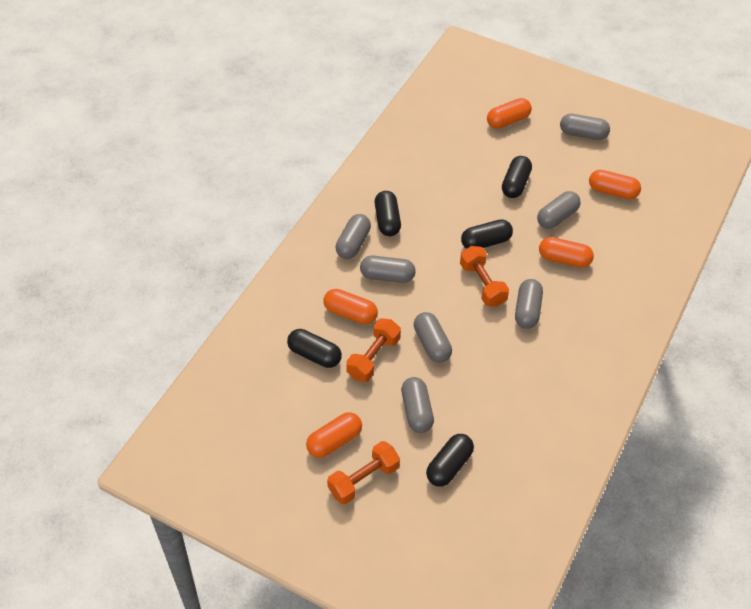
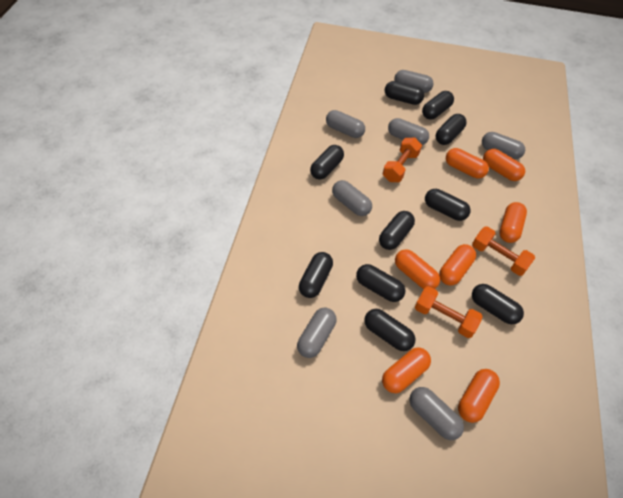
black capsule: 5 -> 10
orange capsule: 5 -> 7

